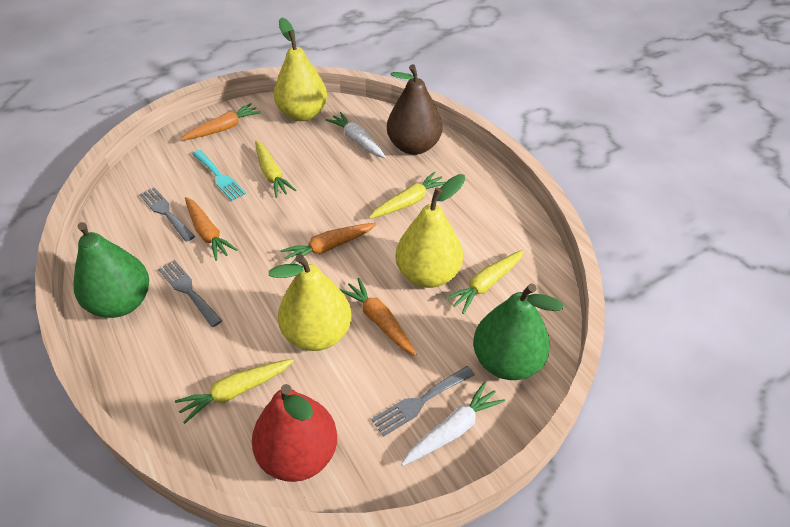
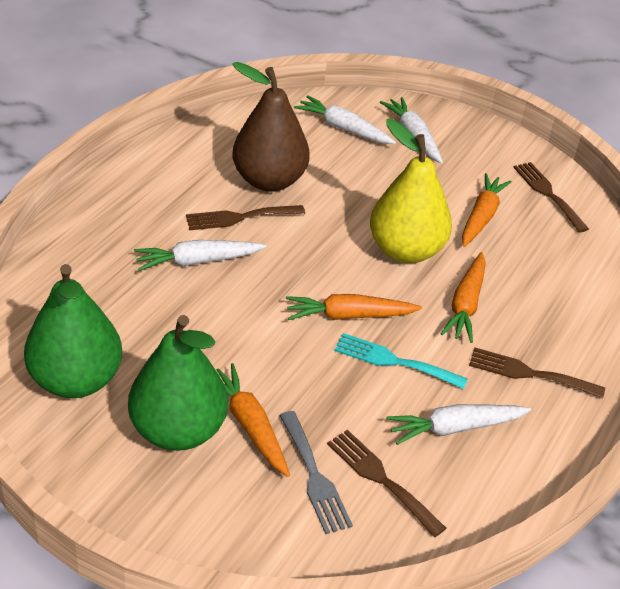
brown fork: 0 -> 4
grey fork: 3 -> 1
red pear: 1 -> 0
white carrot: 2 -> 4
yellow carrot: 4 -> 0
yellow pear: 3 -> 1

